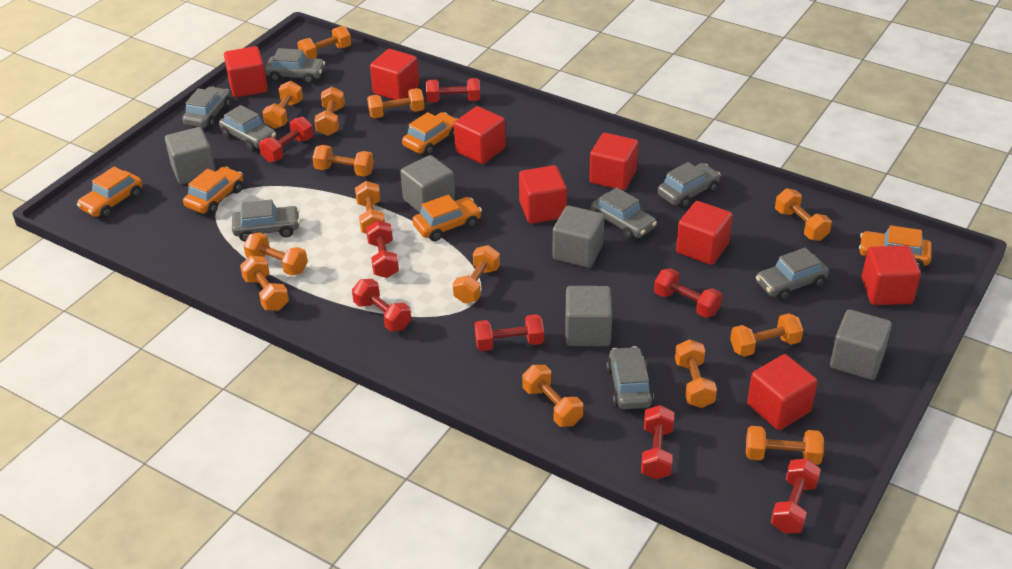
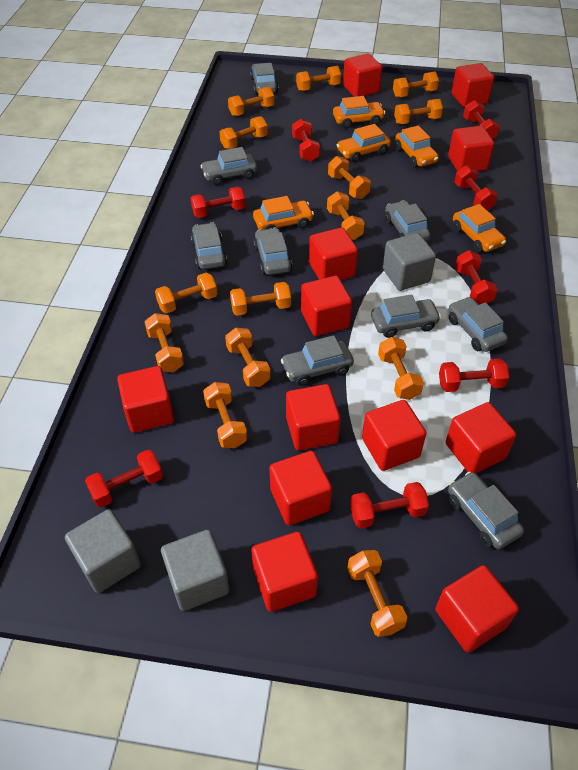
grey car: 8 -> 9
grey cube: 5 -> 3
red cube: 8 -> 12

